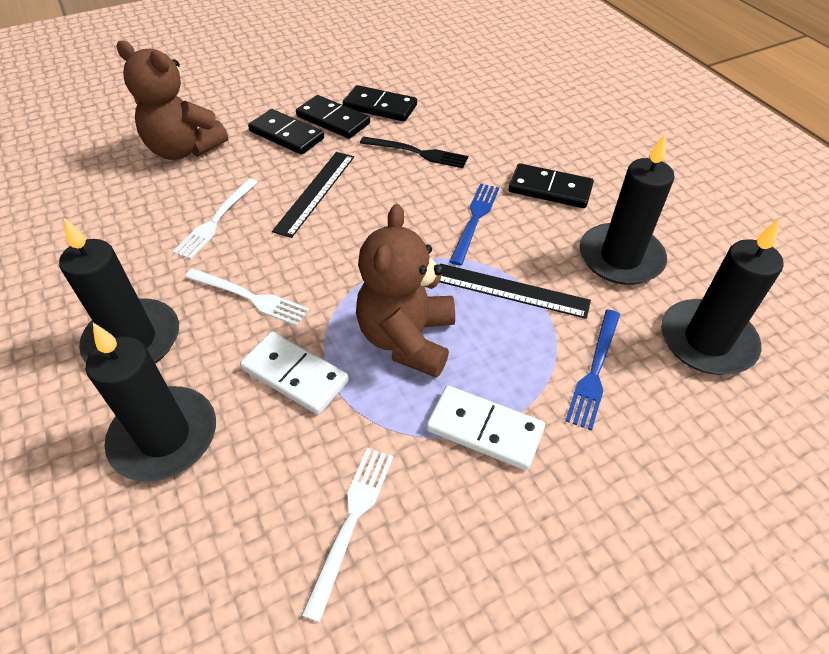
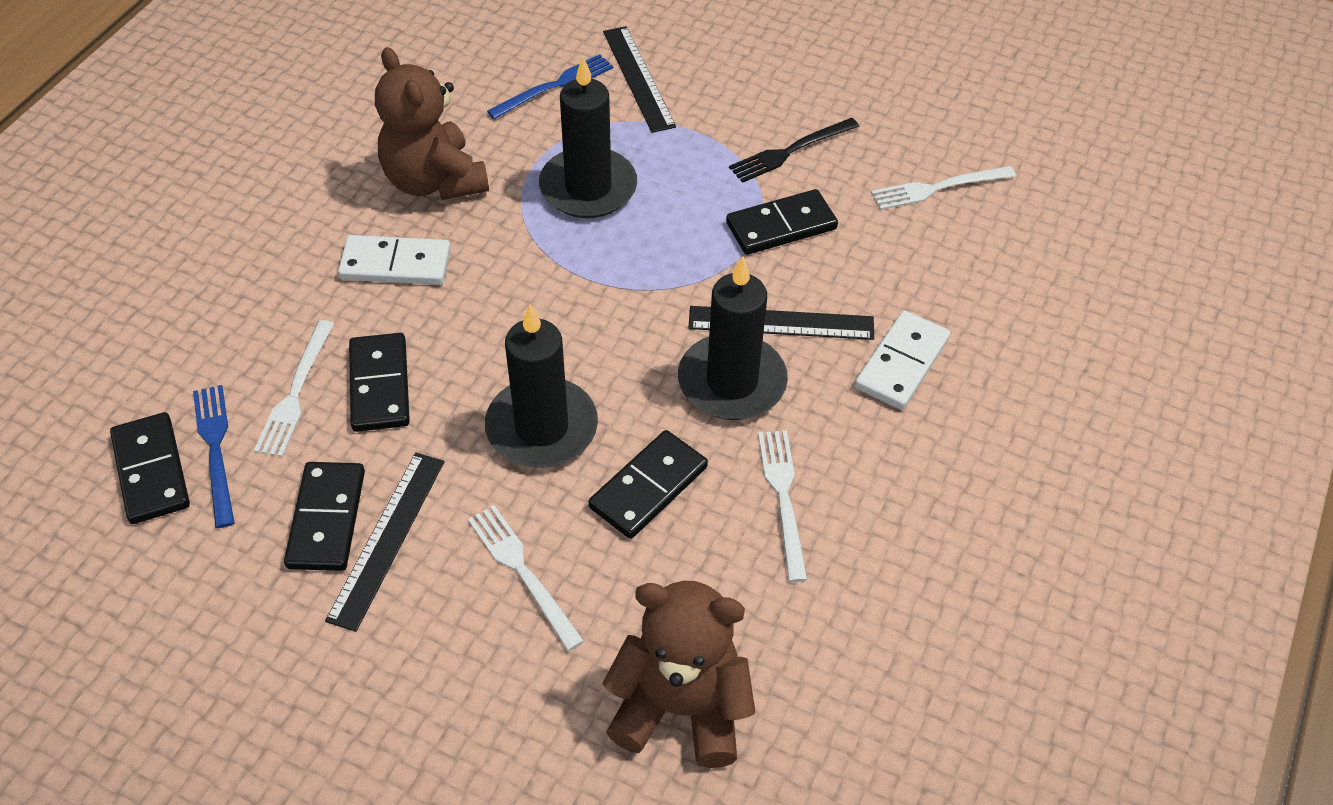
black candle: 4 -> 3
black domino: 4 -> 5
black ruler: 2 -> 3
white fork: 3 -> 4

